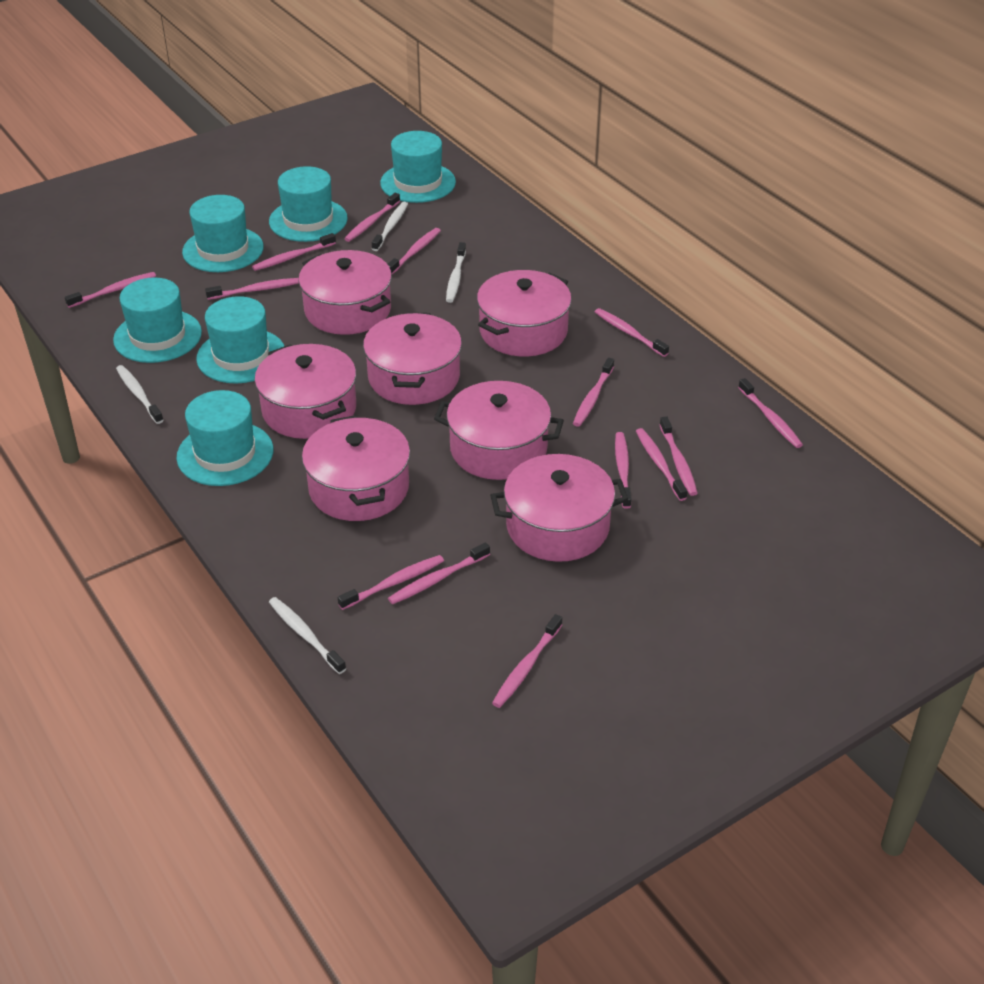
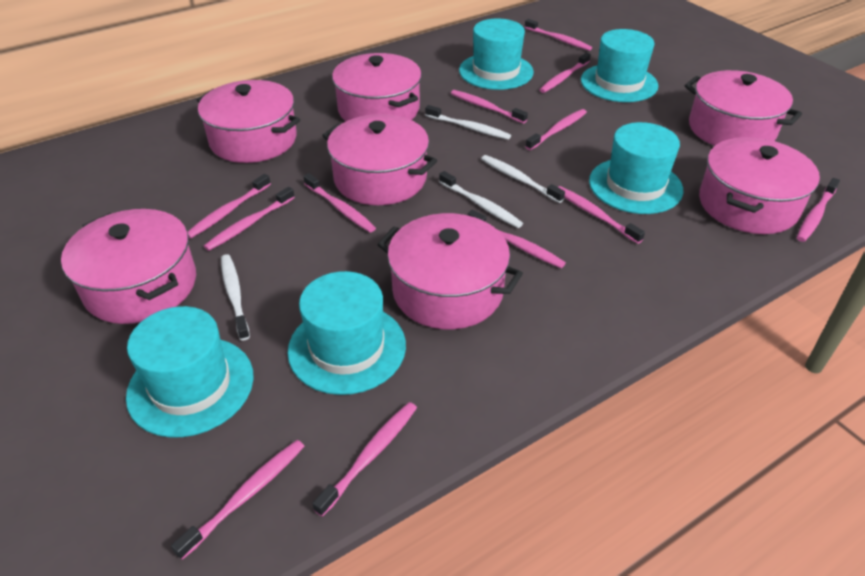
pink toothbrush: 14 -> 12
turquoise hat: 6 -> 5

